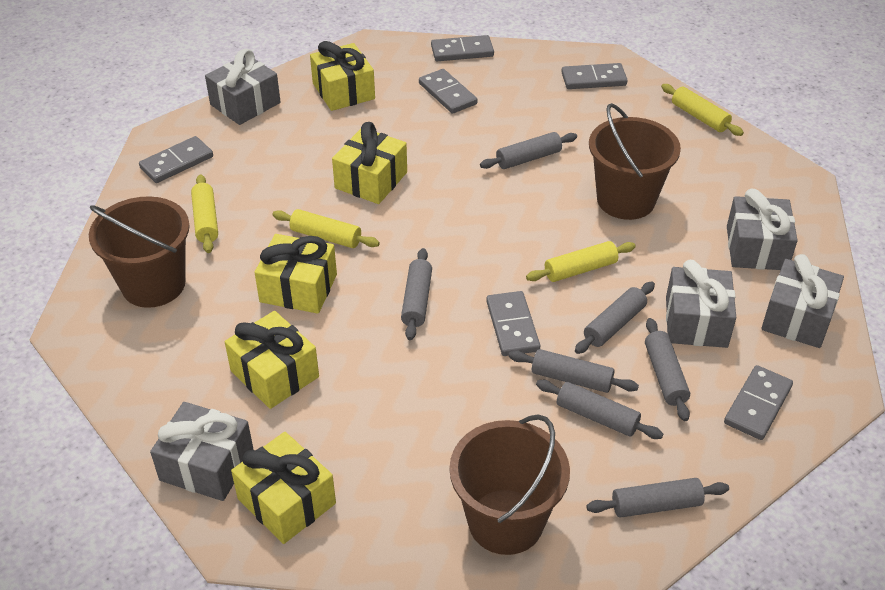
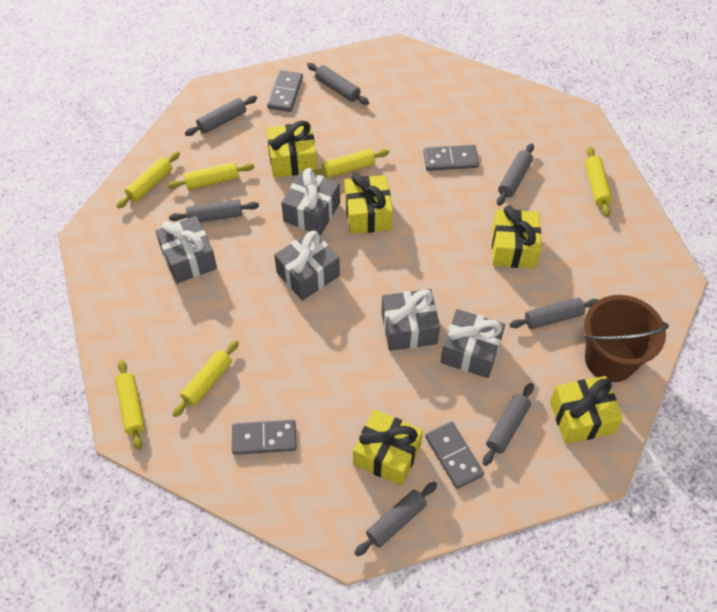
brown bucket: 3 -> 1
grey domino: 6 -> 4
yellow rolling pin: 4 -> 6

